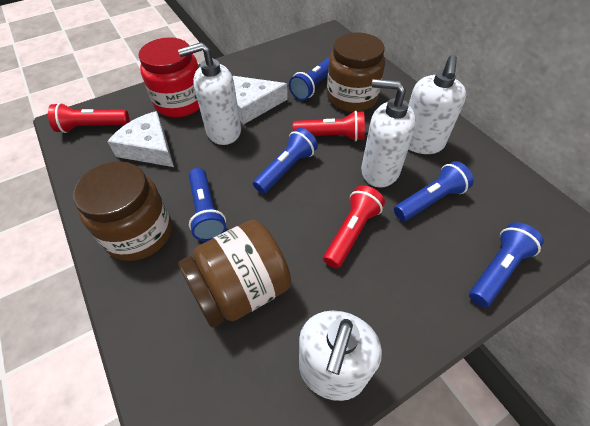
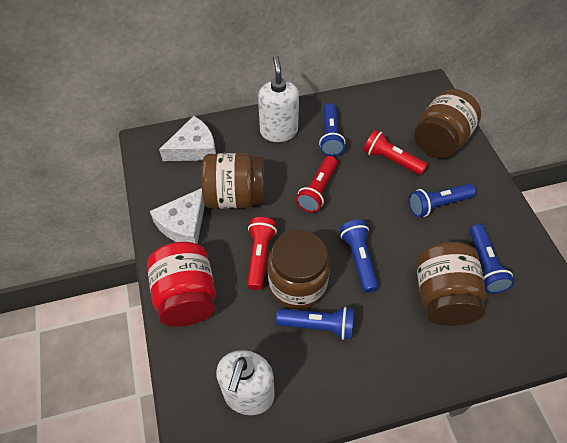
brown jar: 3 -> 4
white soap dispenser: 4 -> 2

